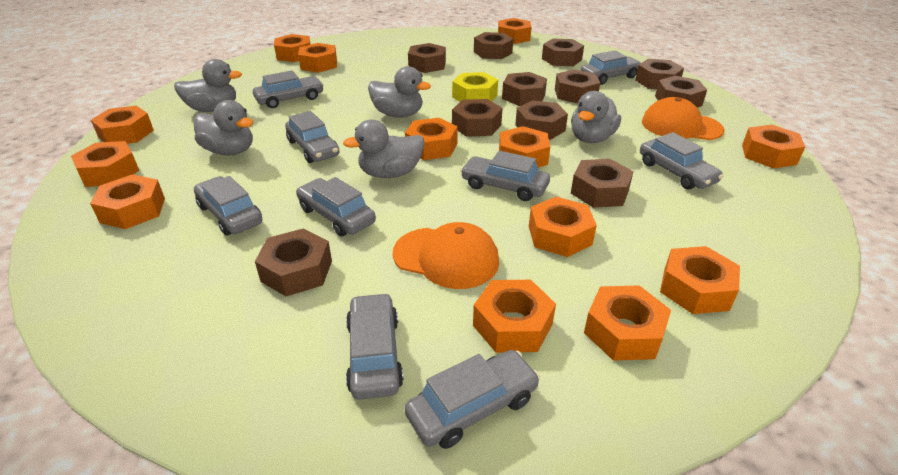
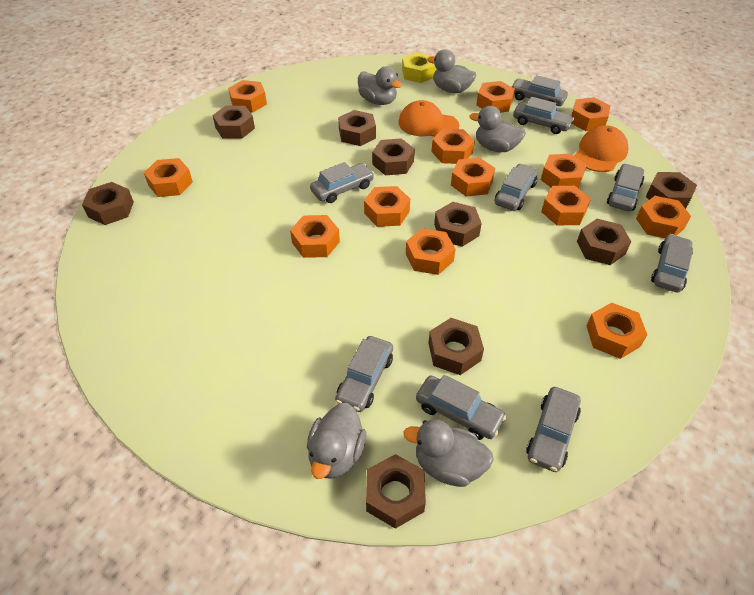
brown nut: 11 -> 9

